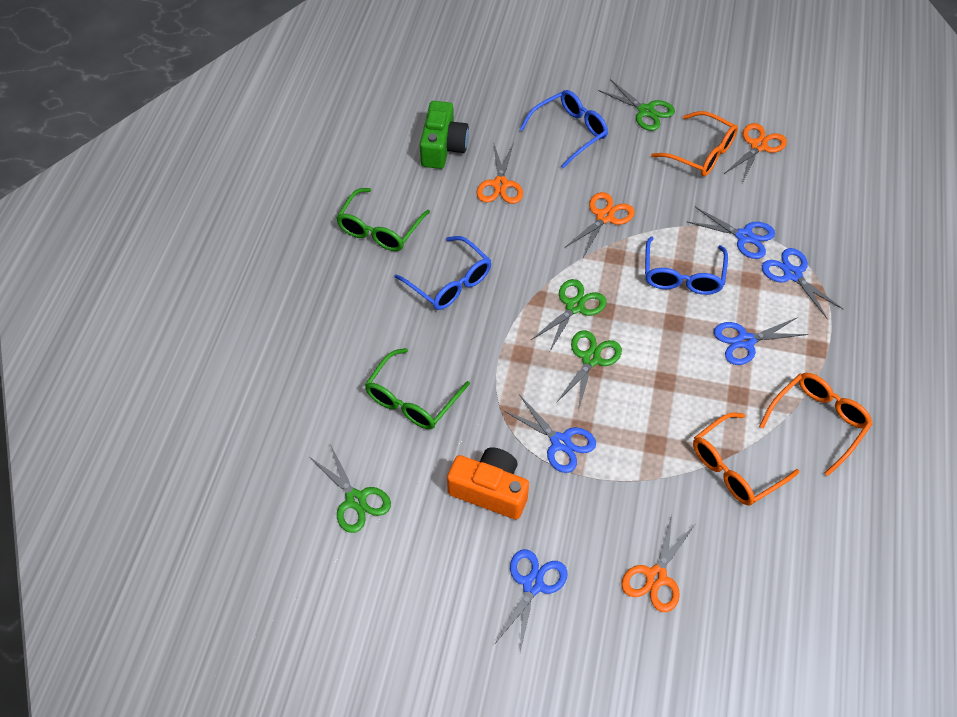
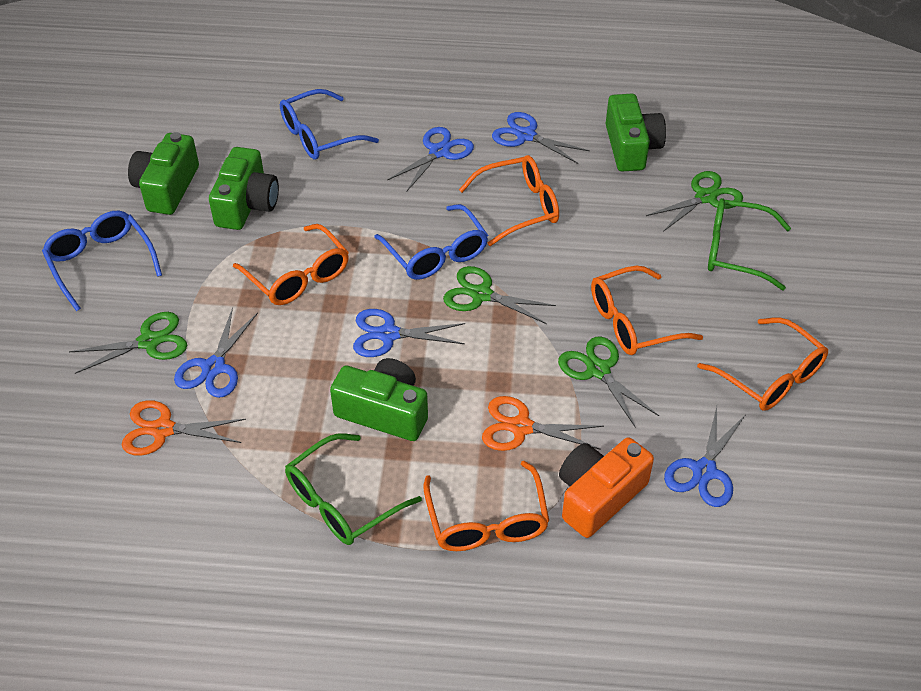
green camera: 1 -> 4
orange glasses: 3 -> 5
orange scissors: 4 -> 2

